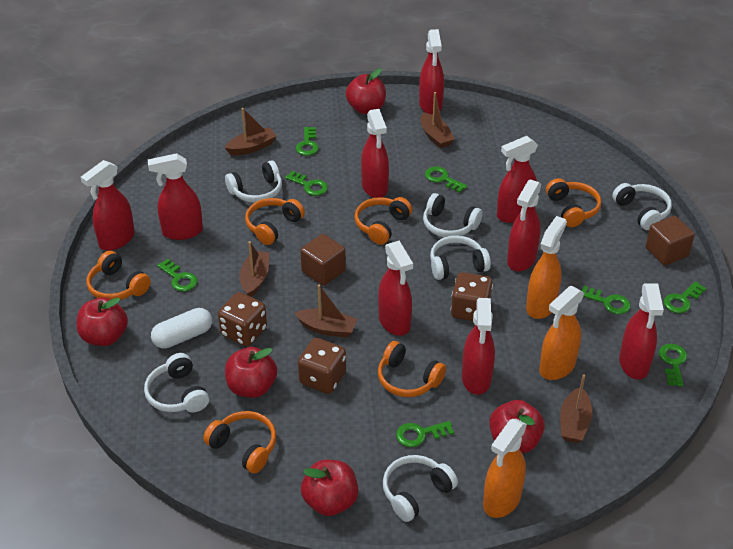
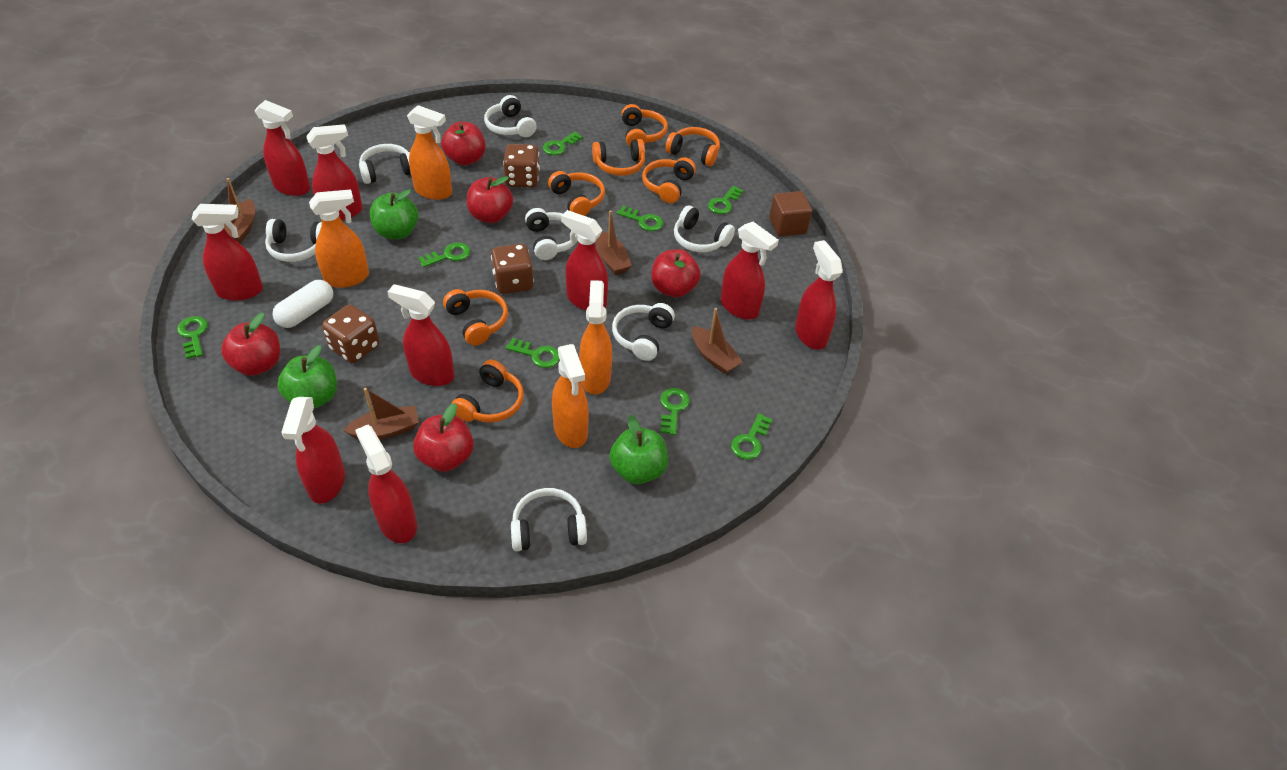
brown boat: 5 -> 4
brown cube: 2 -> 1
green apple: 0 -> 3
orange headphones: 6 -> 7
orange spray bottle: 3 -> 4
white headphones: 6 -> 7

